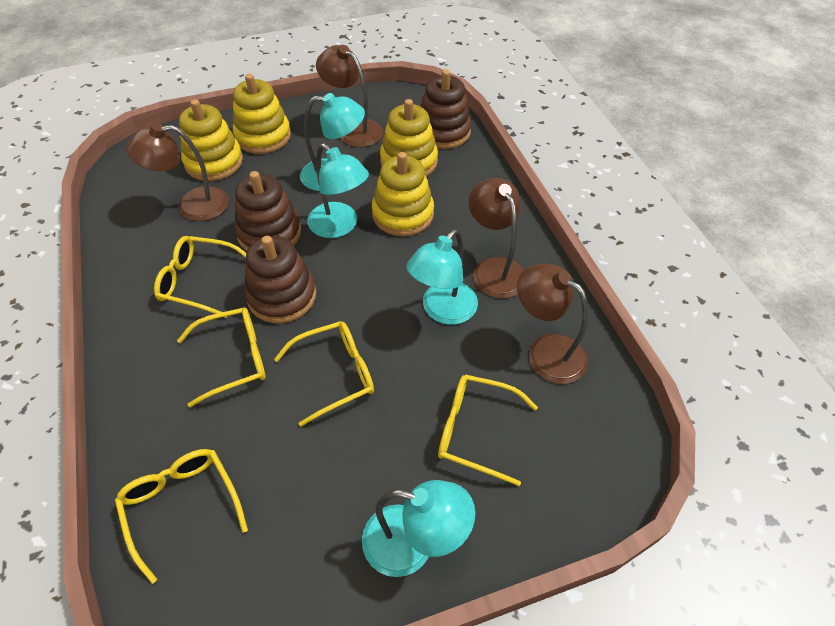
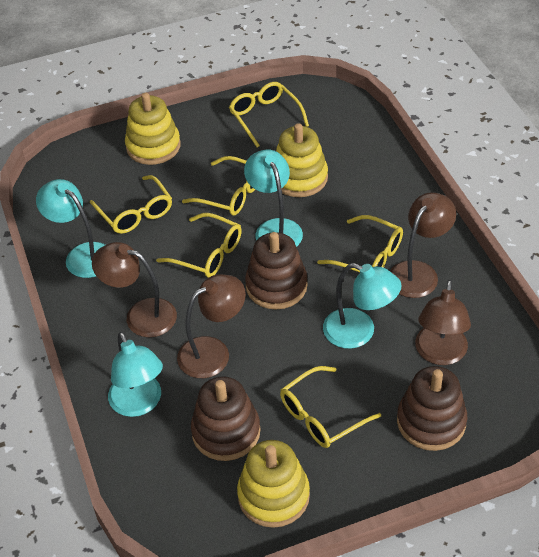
yellow glasses: 5 -> 6
yellow stacking toy: 4 -> 3

